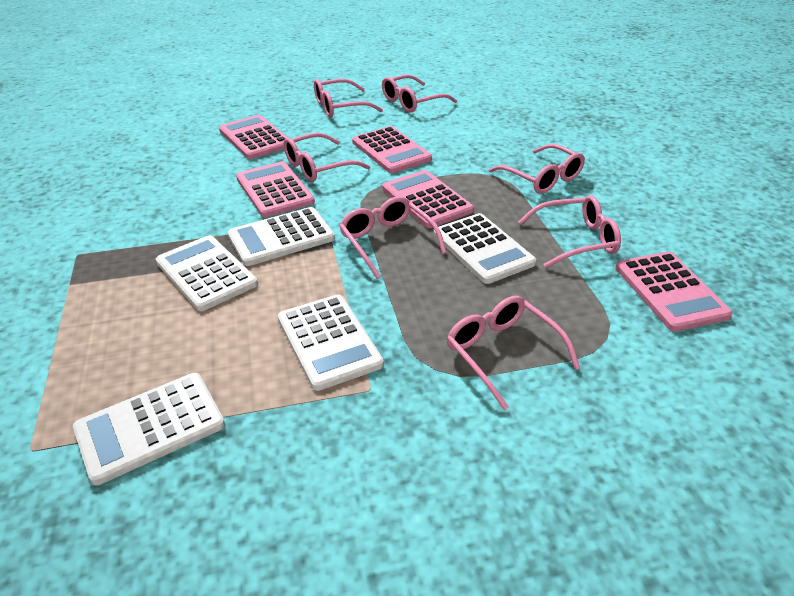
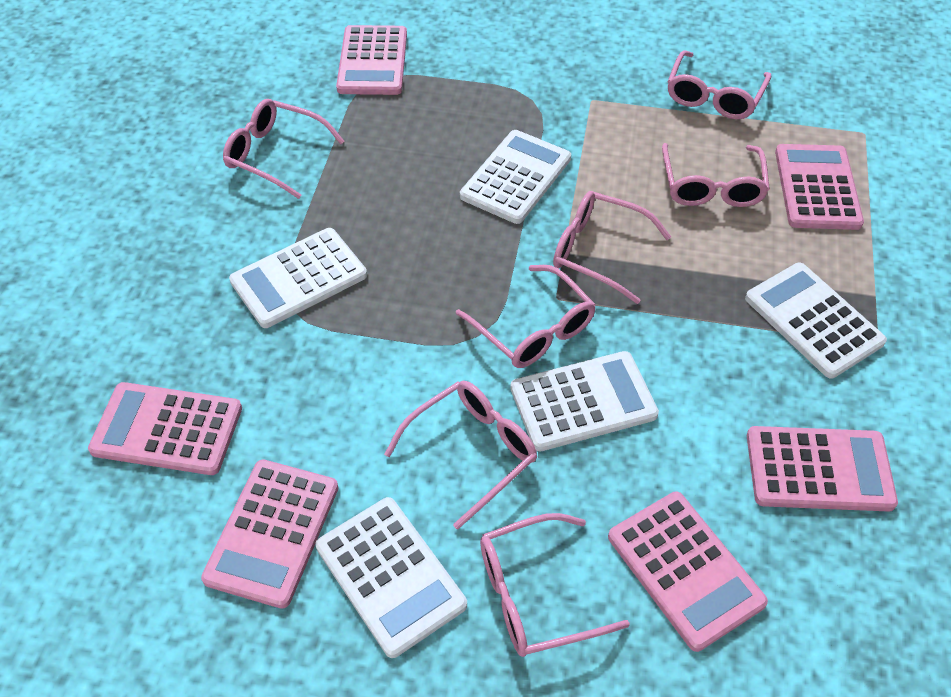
pink calculator: 5 -> 6

